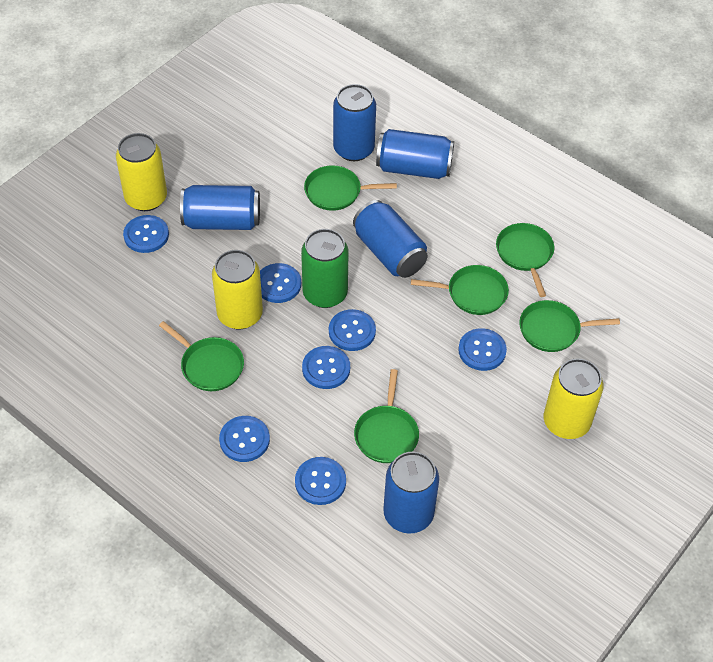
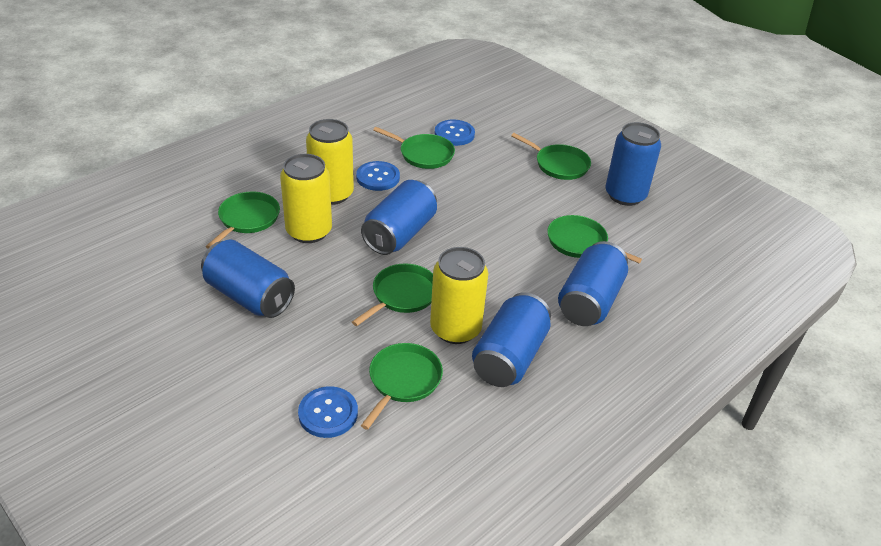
blue button: 7 -> 3
green can: 1 -> 0

